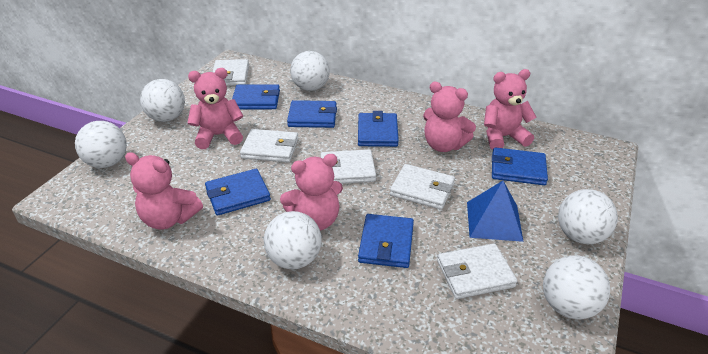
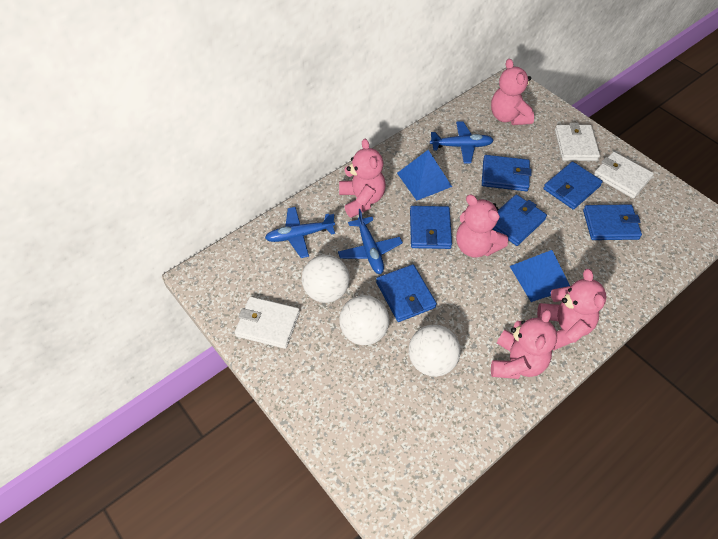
blue plane: 0 -> 3
blue pyramid: 1 -> 2
white ball: 6 -> 3
white wallet: 5 -> 3

